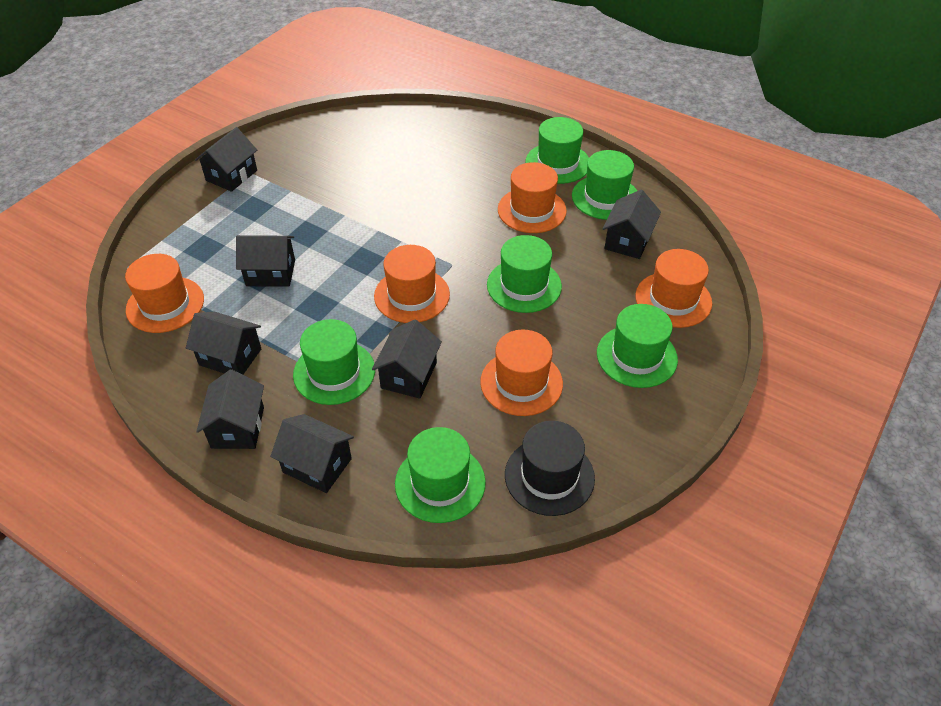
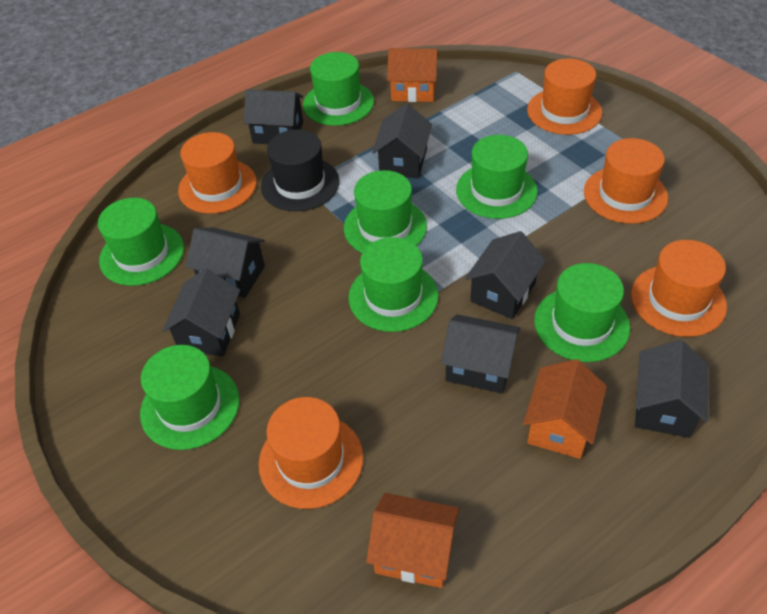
green hat: 6 -> 7
orange house: 0 -> 3

